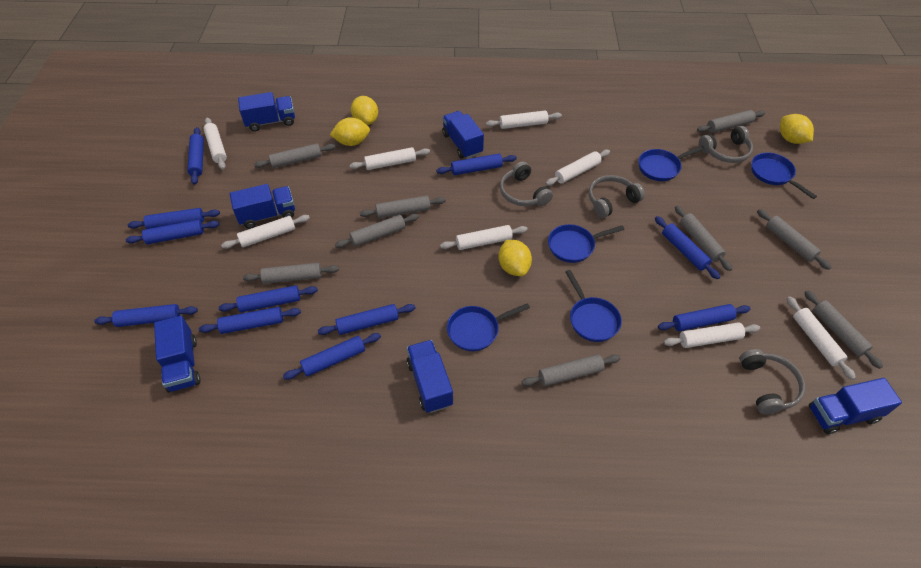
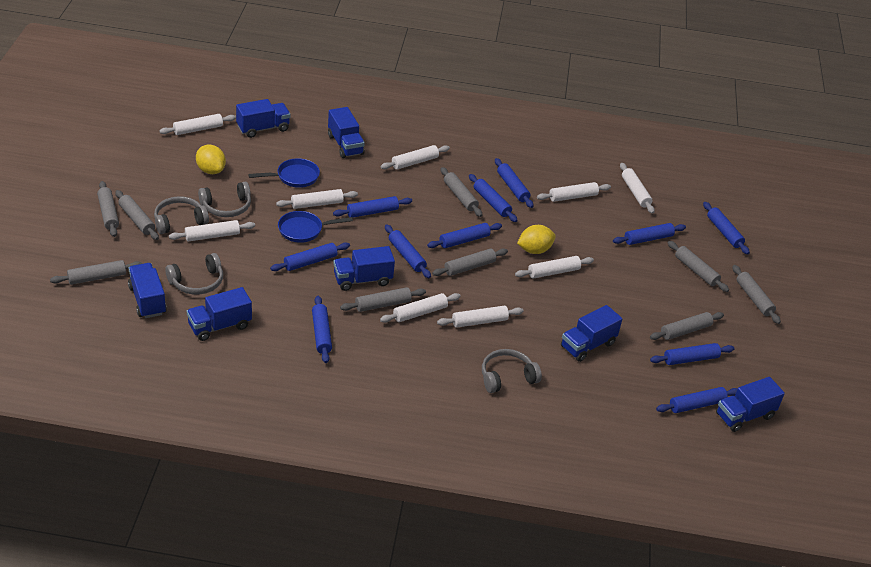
blue pan: 5 -> 2
blue truck: 6 -> 7
white rolling pin: 8 -> 9
yellow lemon: 4 -> 2

